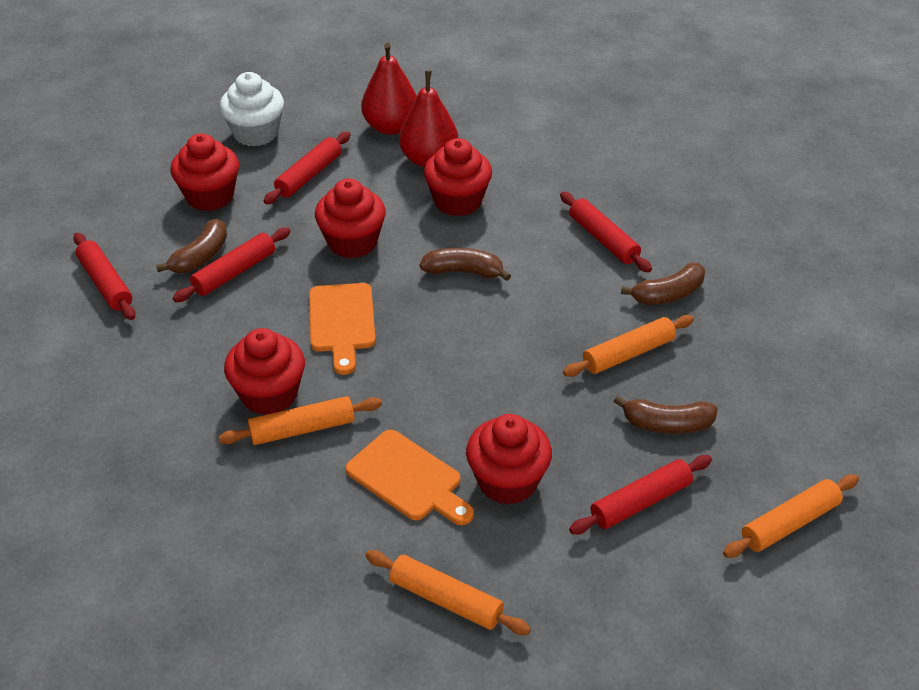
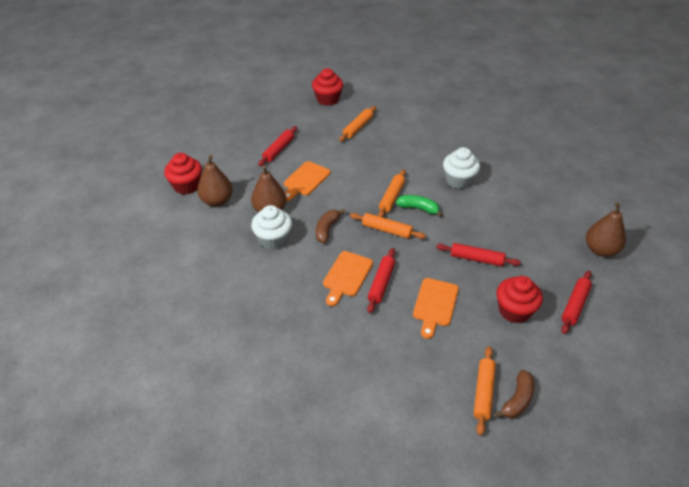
brown banana: 4 -> 2
brown pear: 0 -> 3
green banana: 0 -> 1
orange cutting board: 2 -> 3
red cupcake: 5 -> 3
red pear: 2 -> 0
red rolling pin: 5 -> 4
white cupcake: 1 -> 2

